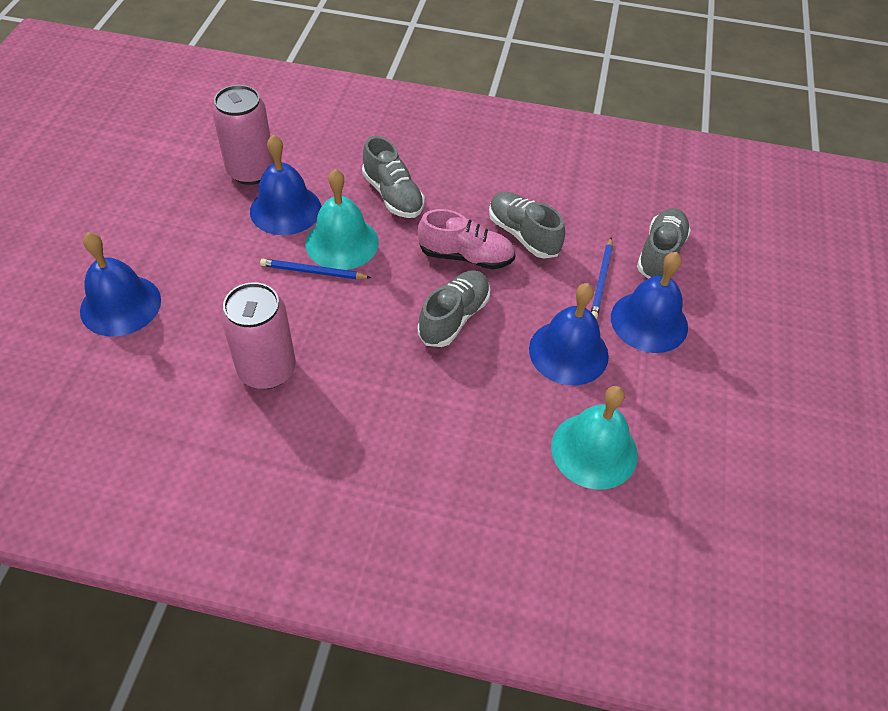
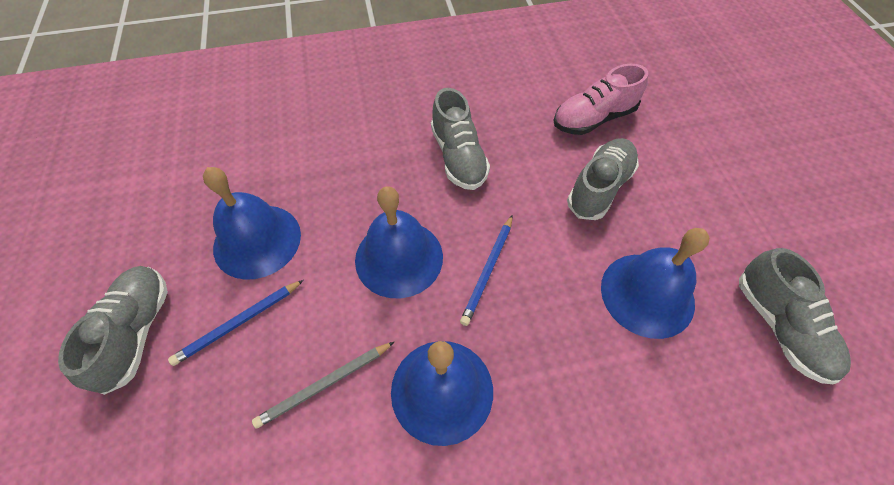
grey pencil: 0 -> 1
pink can: 2 -> 0
turquoise bell: 2 -> 0

